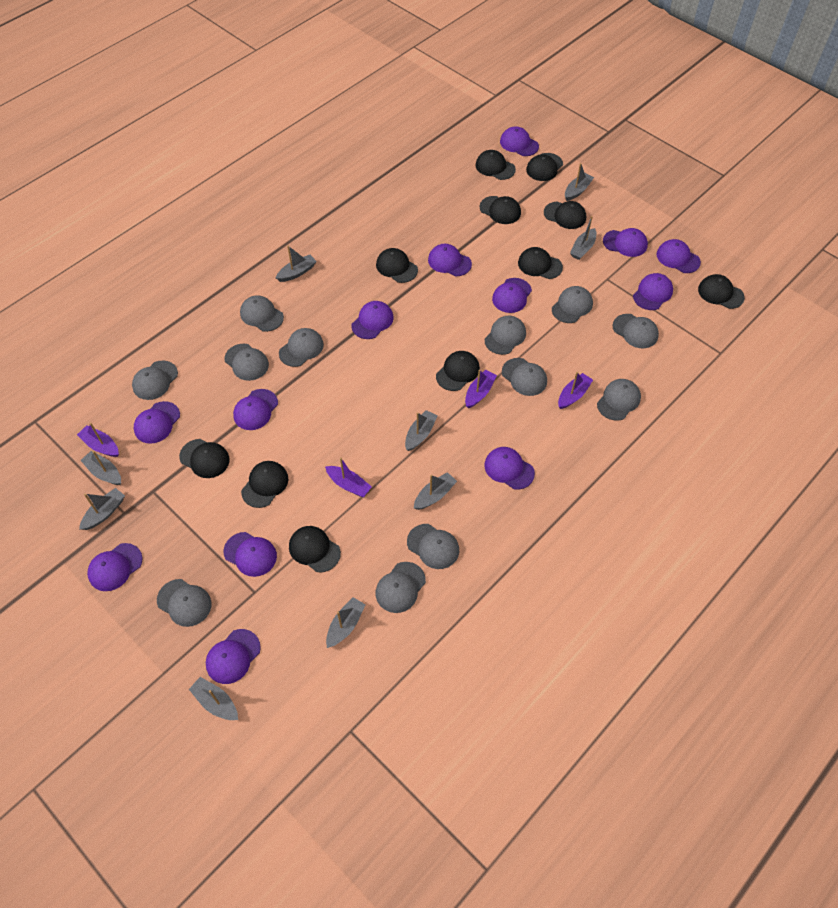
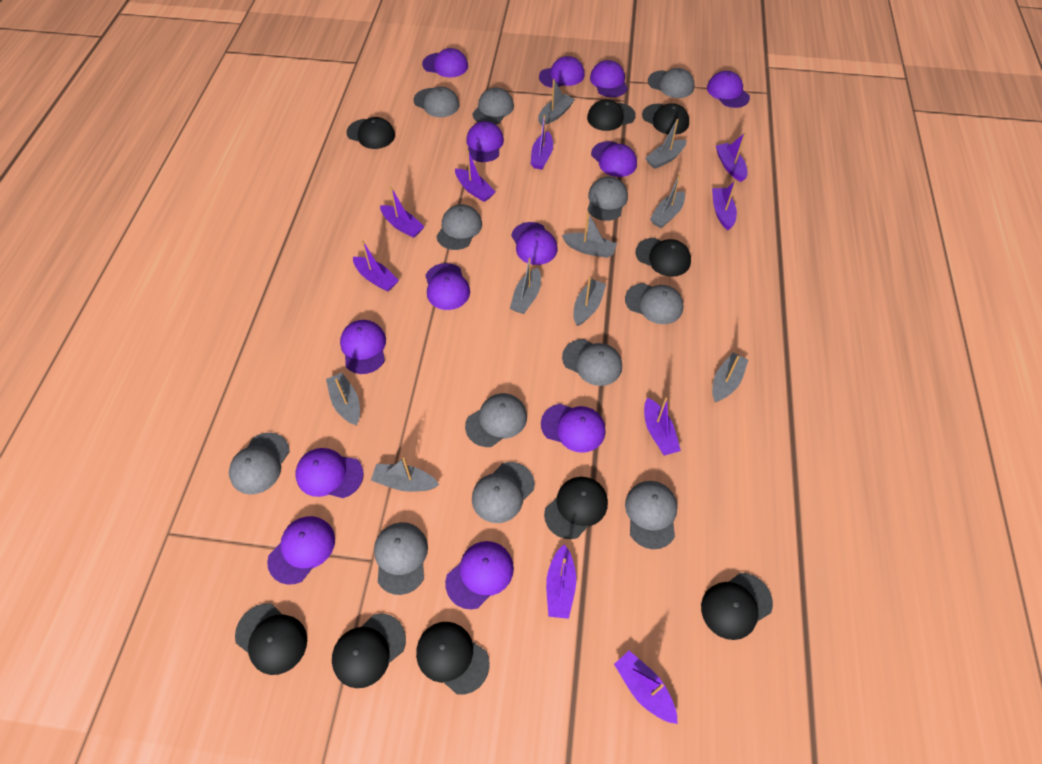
black cap: 11 -> 9
purple boat: 4 -> 9

